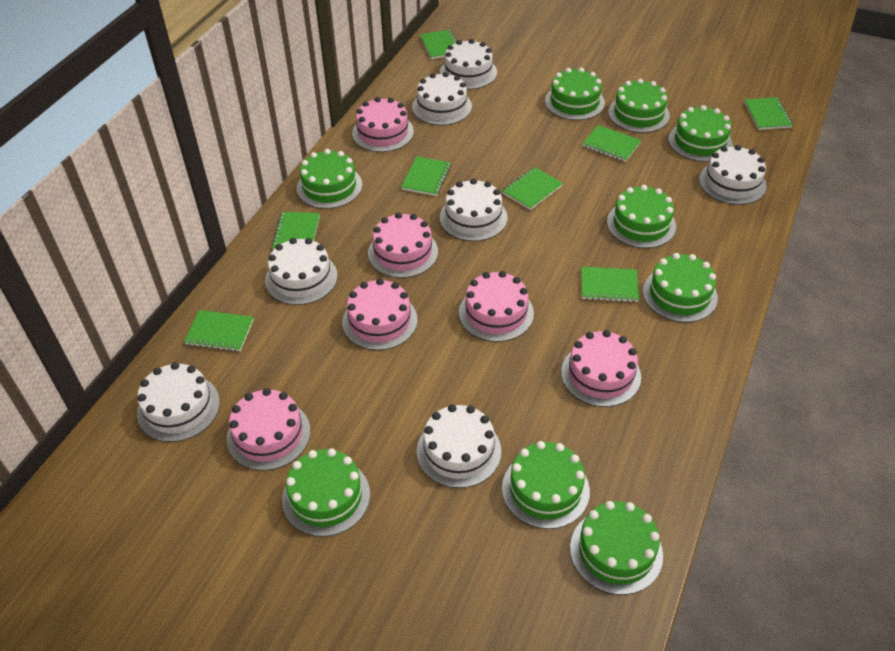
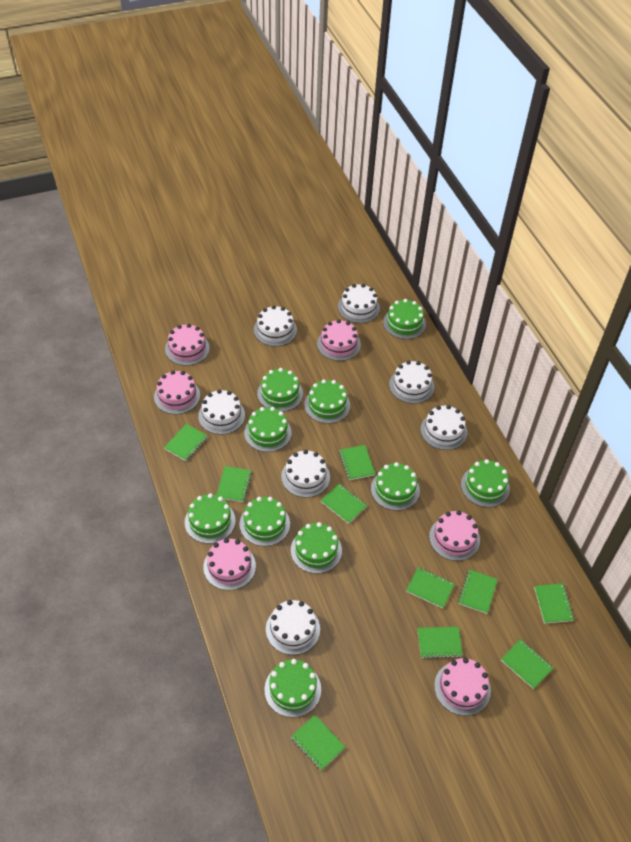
green cake: 9 -> 10
green notebook: 8 -> 10

